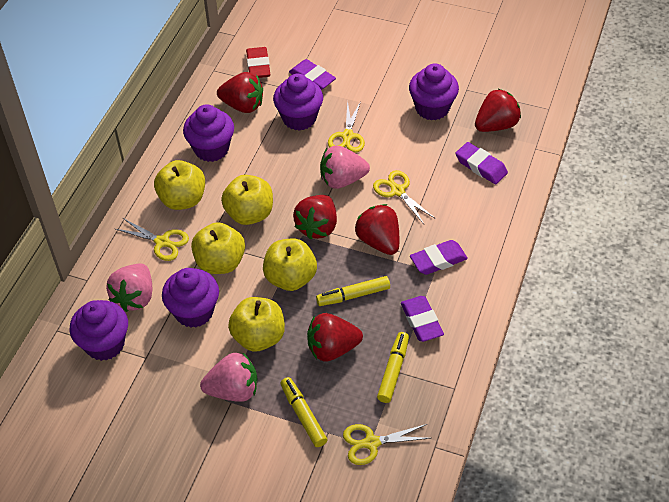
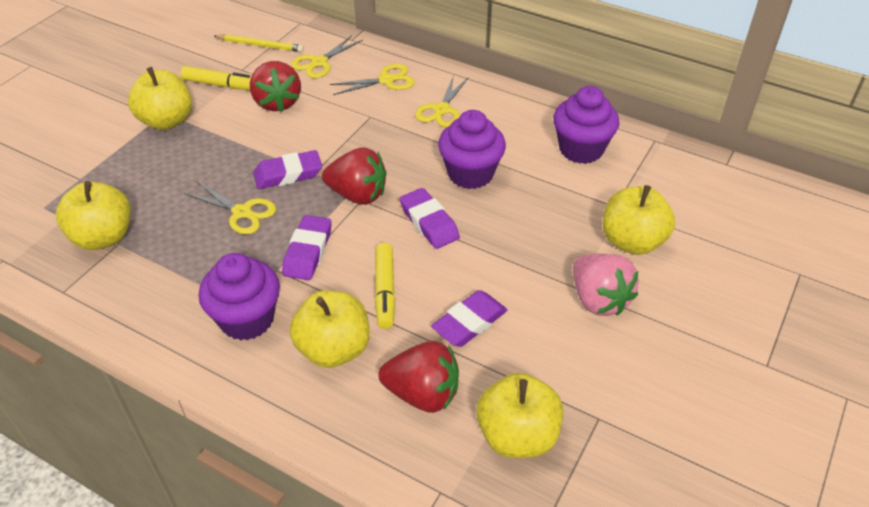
pink strawberry: 3 -> 1
purple cupcake: 5 -> 3
red eraser: 1 -> 0
red strawberry: 5 -> 3
yellow marker: 3 -> 2
yellow pencil: 0 -> 1

